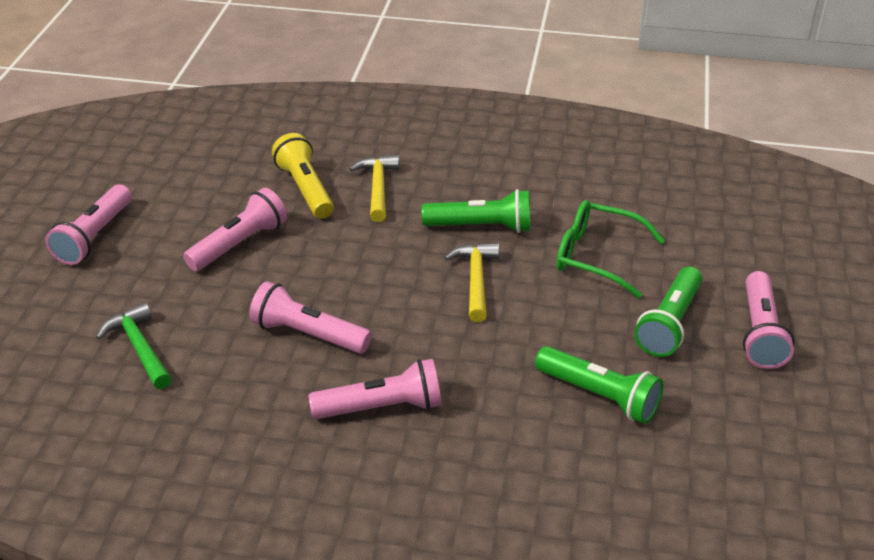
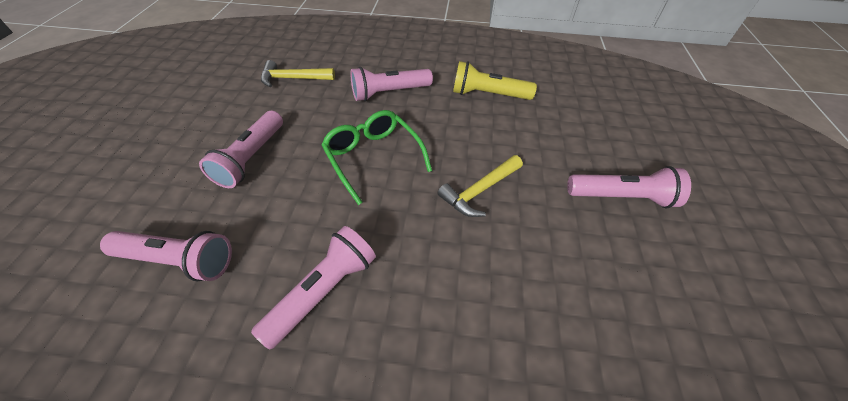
green flashlight: 3 -> 0
green hammer: 1 -> 0

